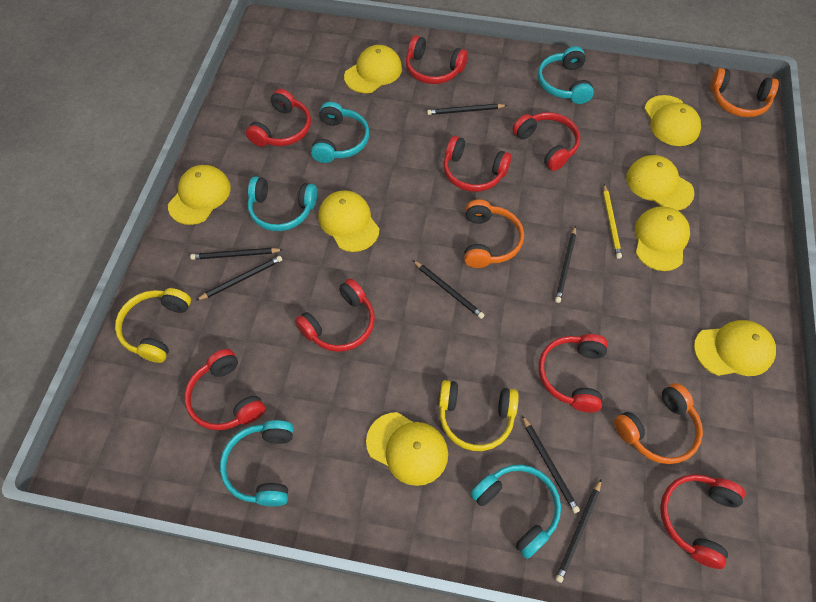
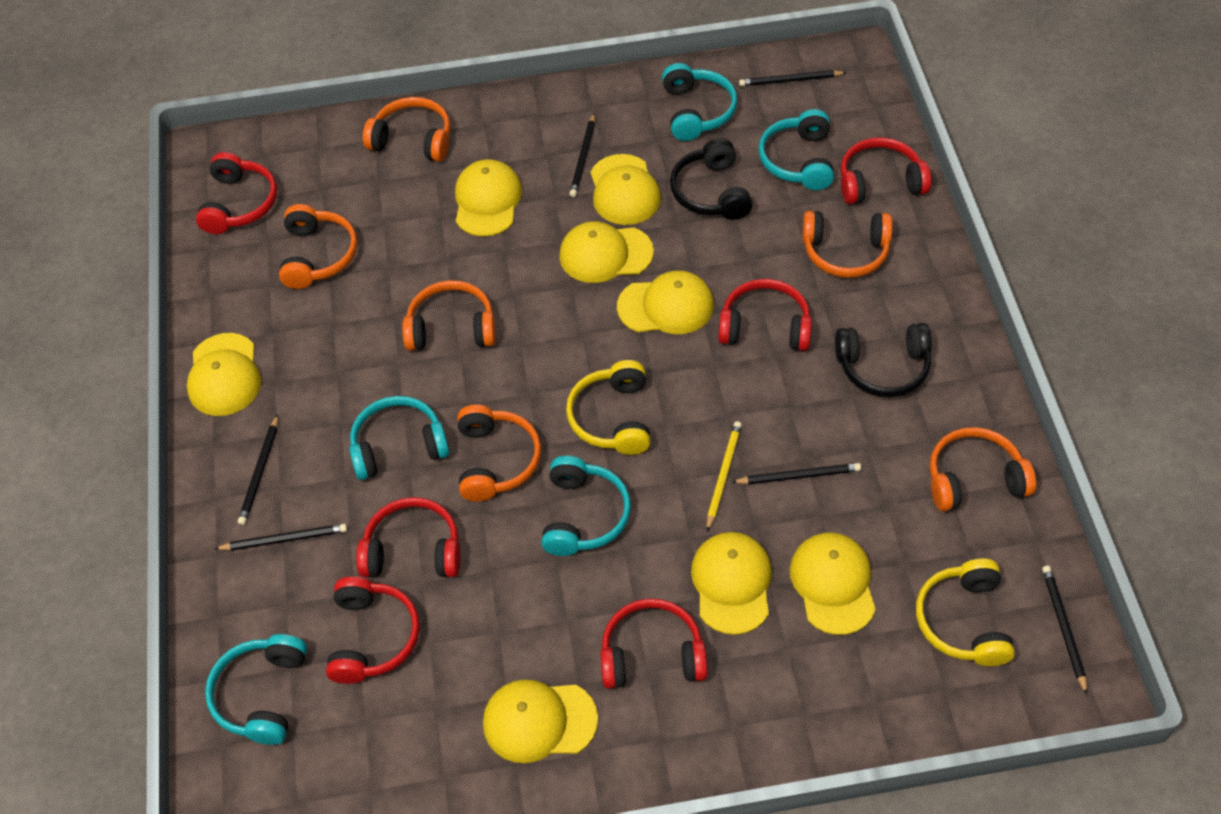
black headphones: 0 -> 2
black pencil: 7 -> 6
orange headphones: 3 -> 6
red headphones: 8 -> 6

